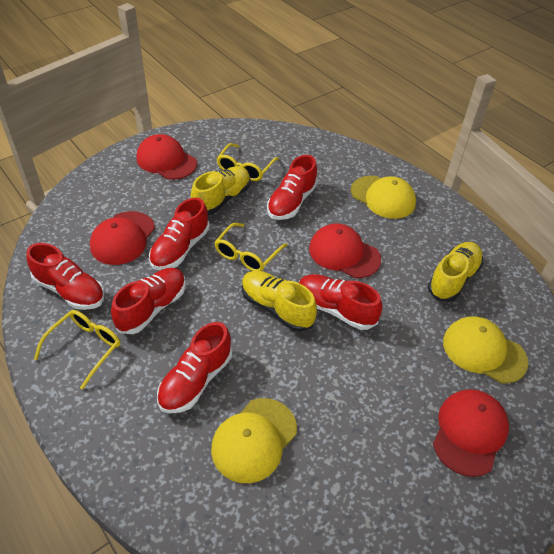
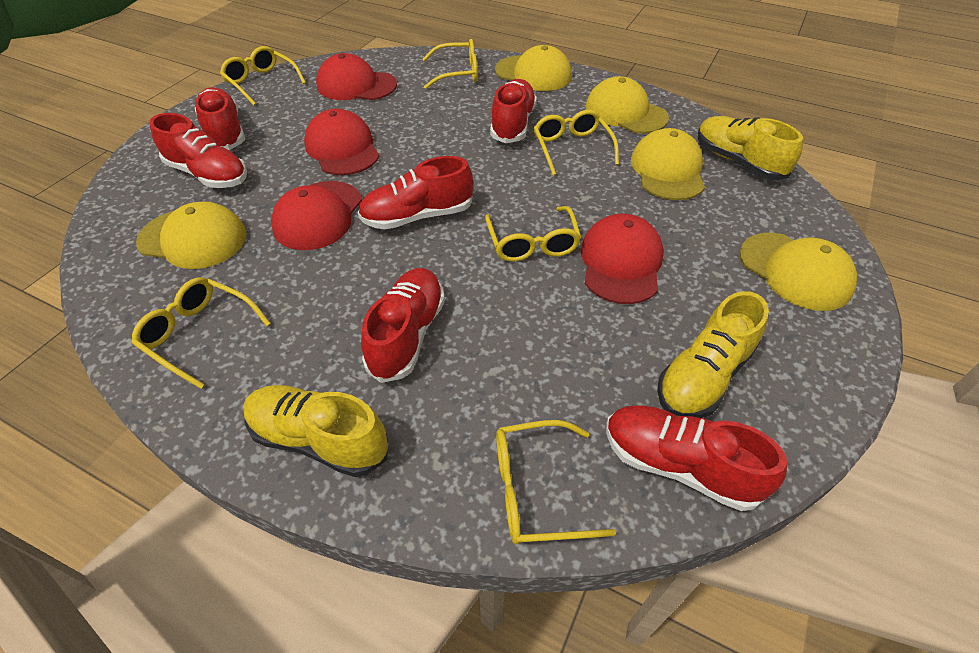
yellow cap: 3 -> 5
yellow glasses: 3 -> 6

